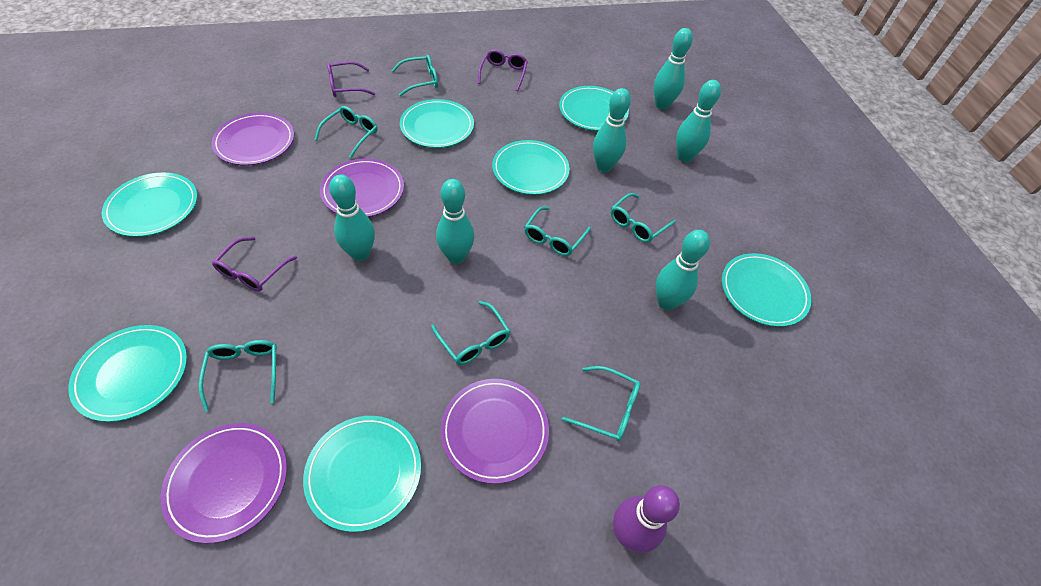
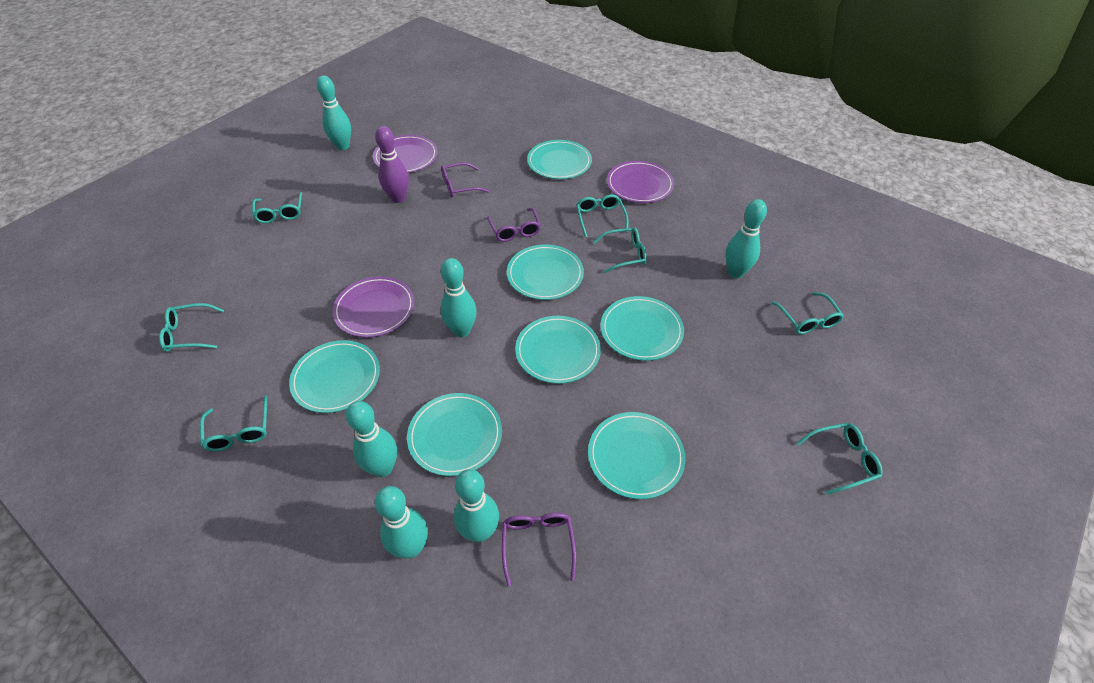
purple plate: 4 -> 3

